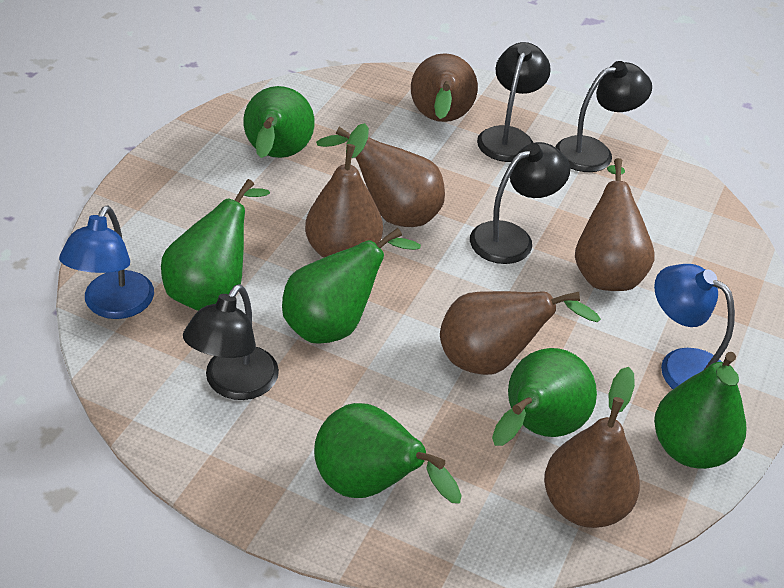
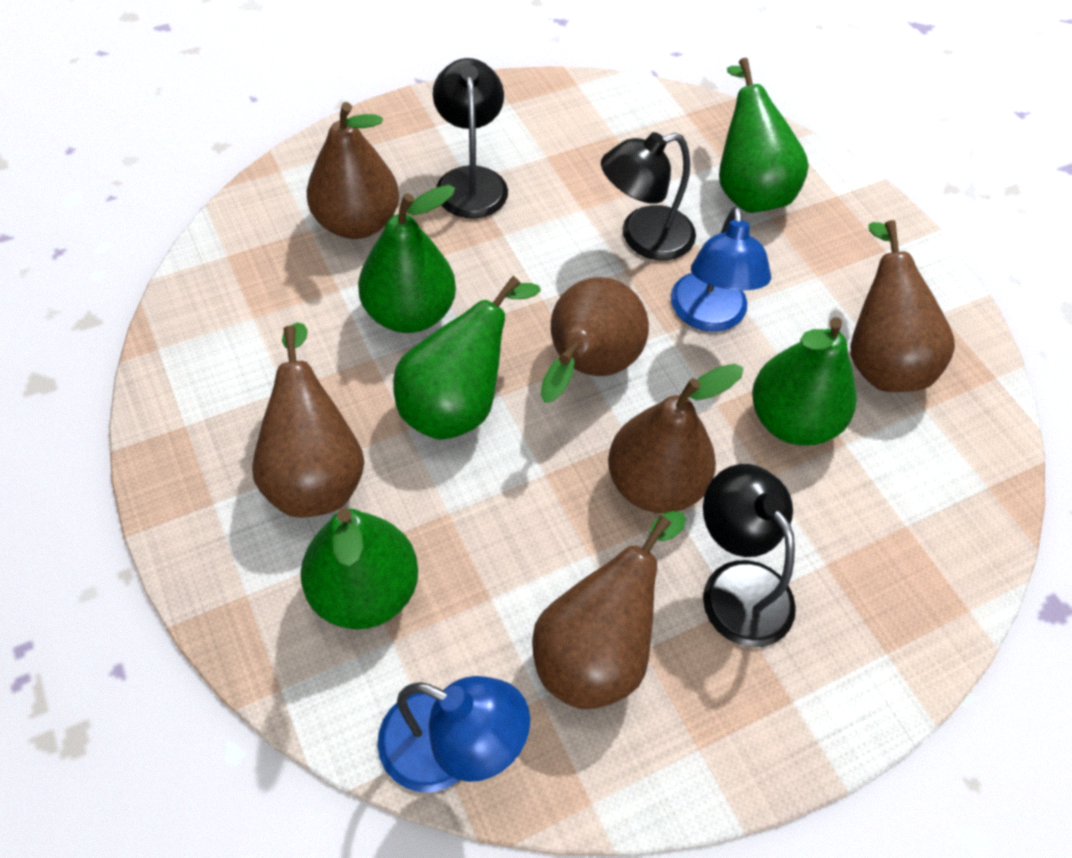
black lamp: 4 -> 3
green pear: 6 -> 5

